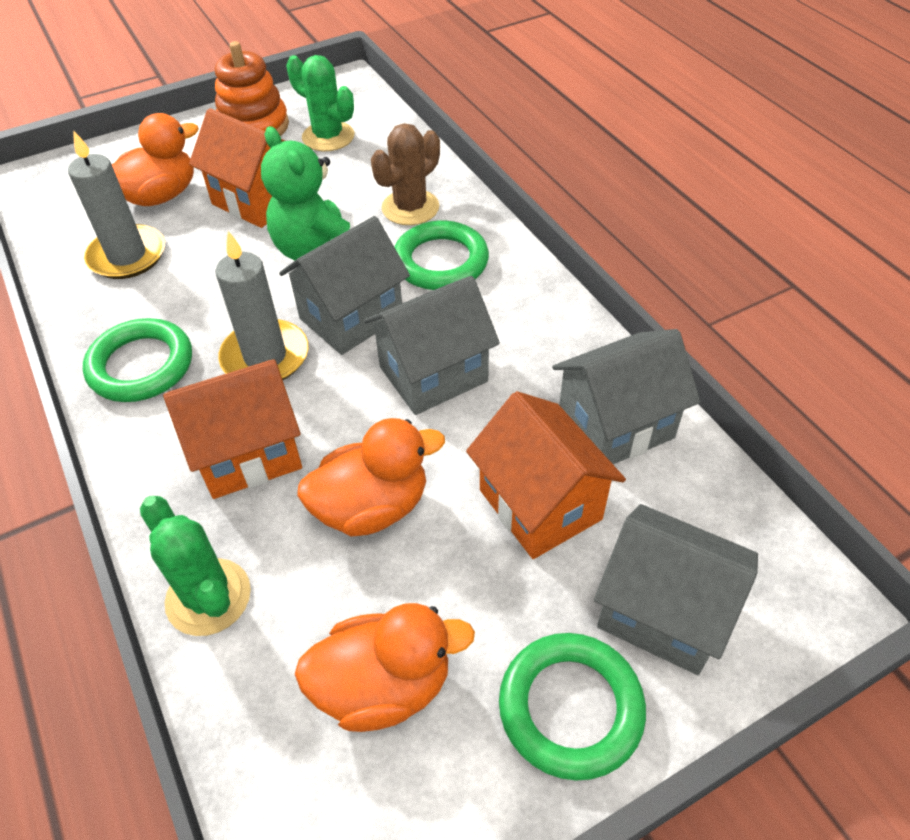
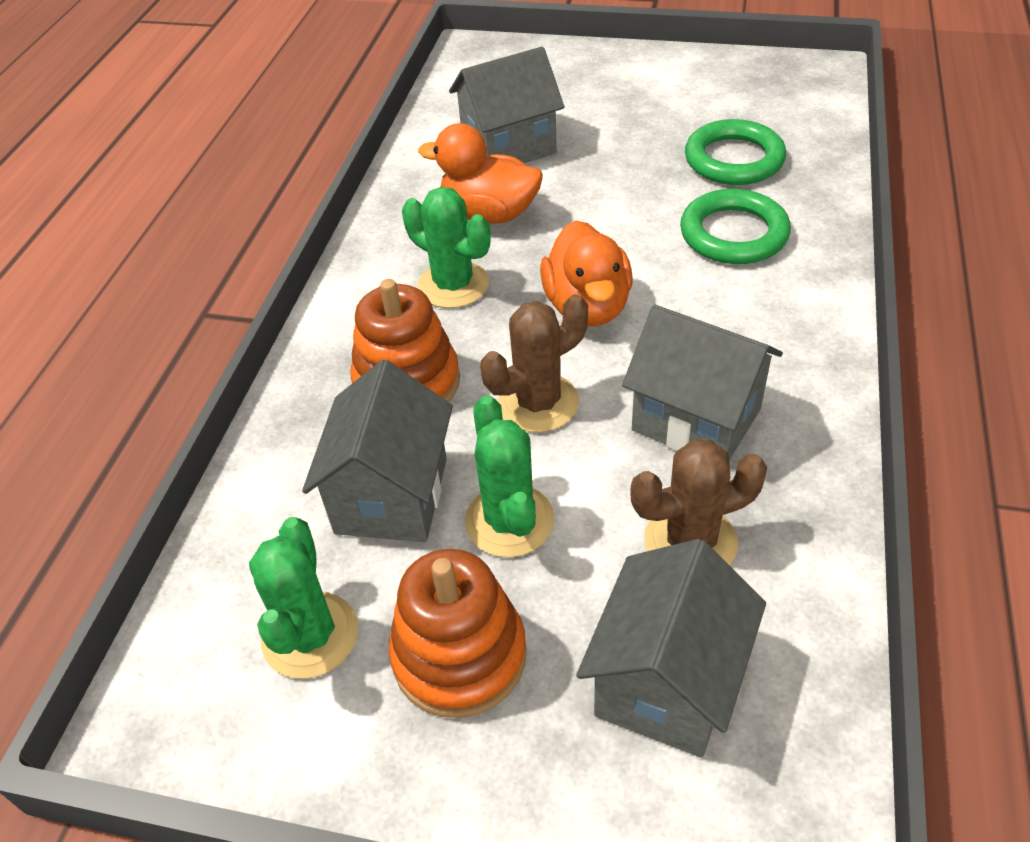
brown cactus: 1 -> 2
green cactus: 2 -> 3
green ring: 3 -> 2
green teddy bear: 1 -> 0
grey candle: 2 -> 0
orange duck: 3 -> 2
orange house: 3 -> 0
orange stacking toy: 1 -> 2

